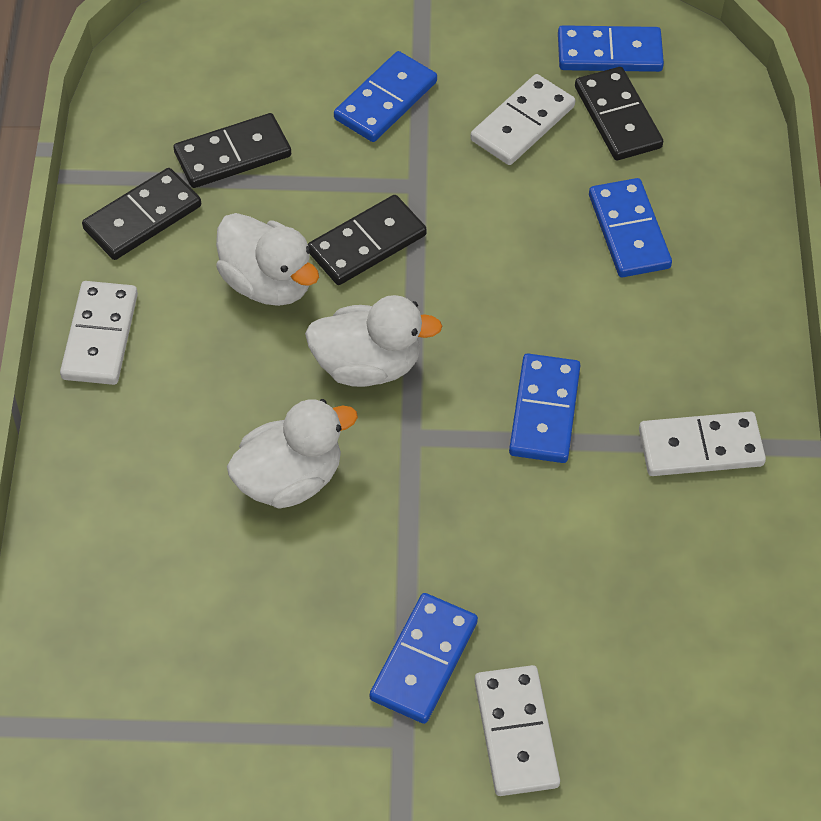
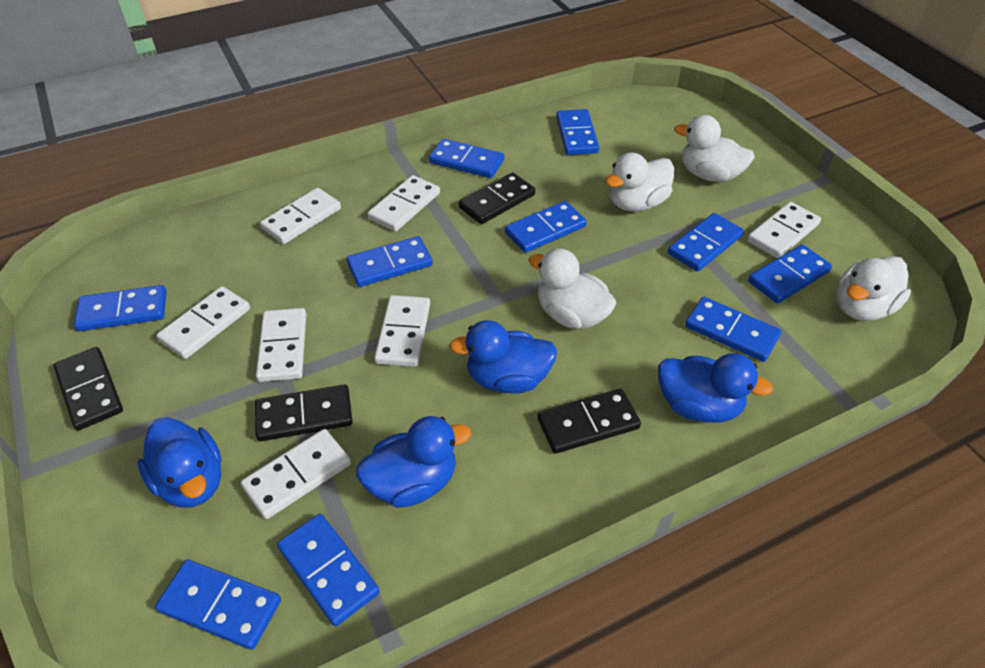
blue domino: 5 -> 10
blue duck: 0 -> 4
white domino: 4 -> 7
white duck: 3 -> 4

